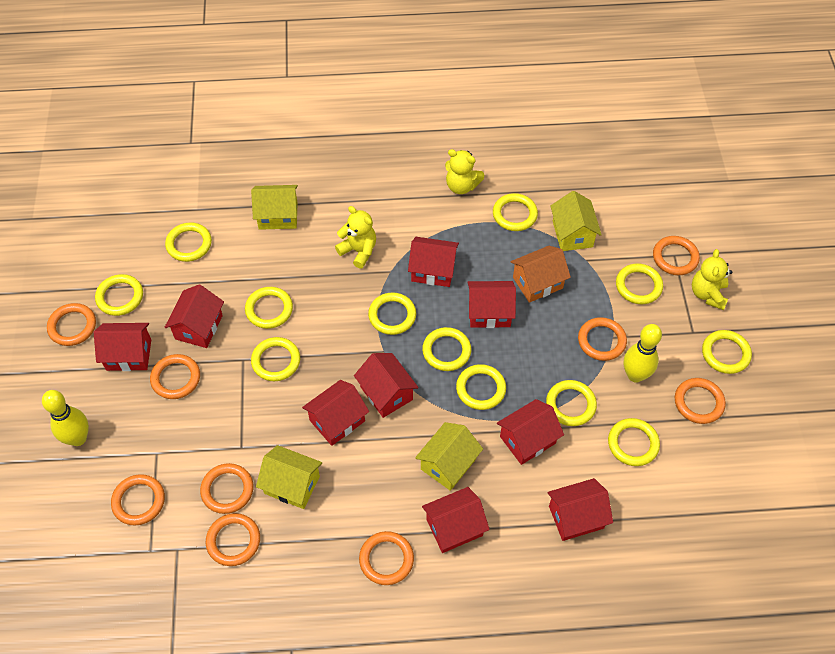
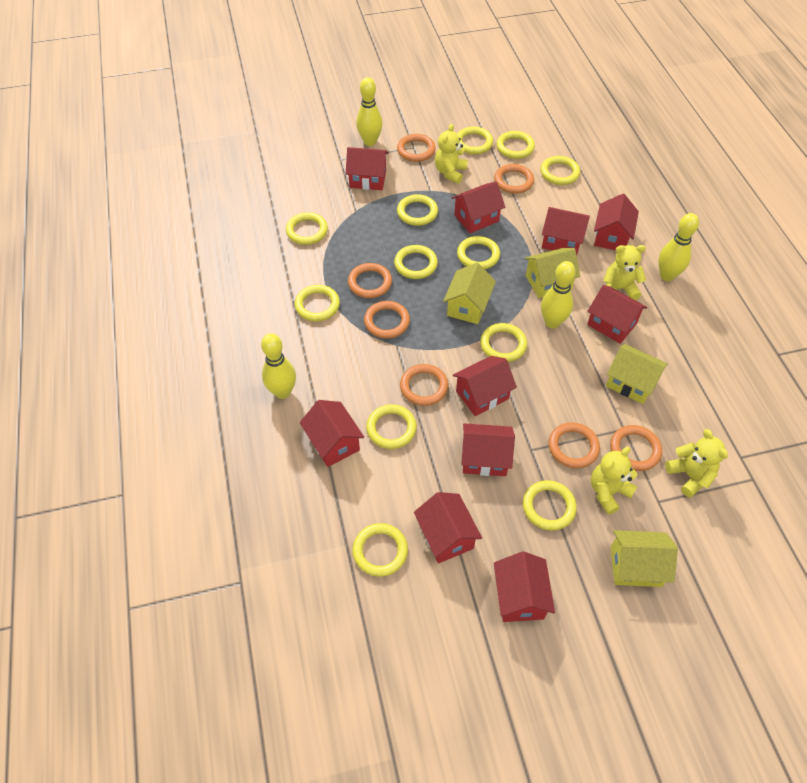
orange house: 1 -> 0
orange ring: 9 -> 7
red house: 9 -> 10
yellow bowling pin: 2 -> 4
yellow teddy bear: 3 -> 4

